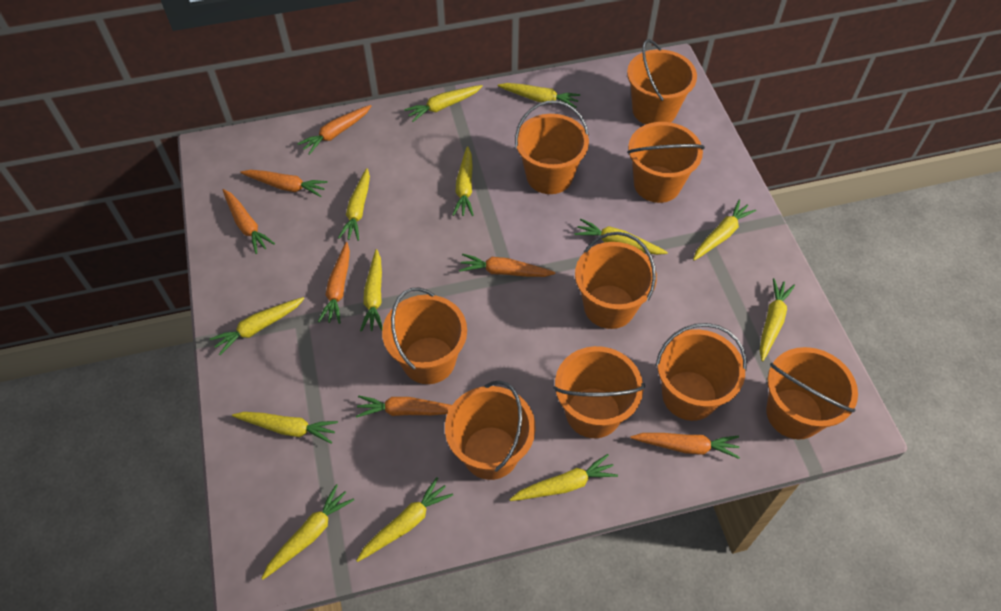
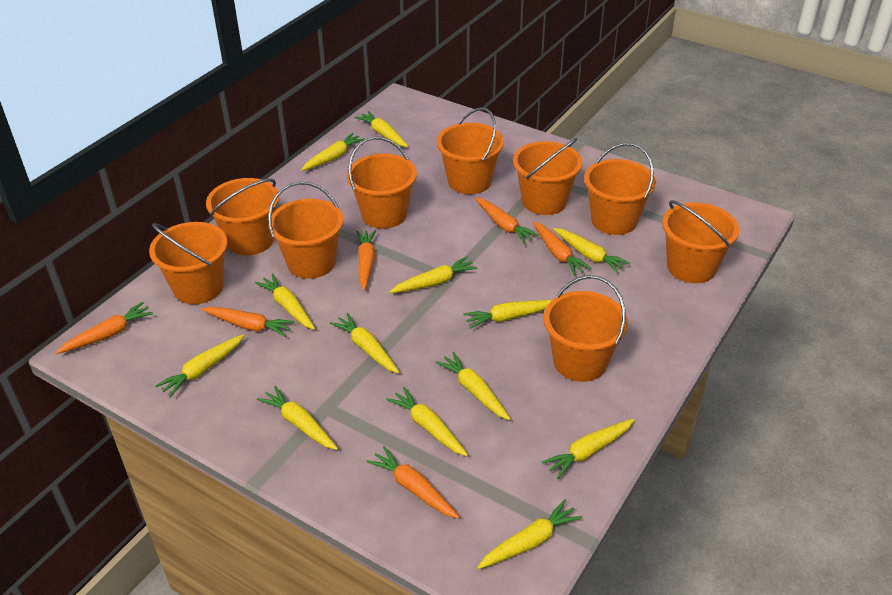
orange carrot: 7 -> 6

